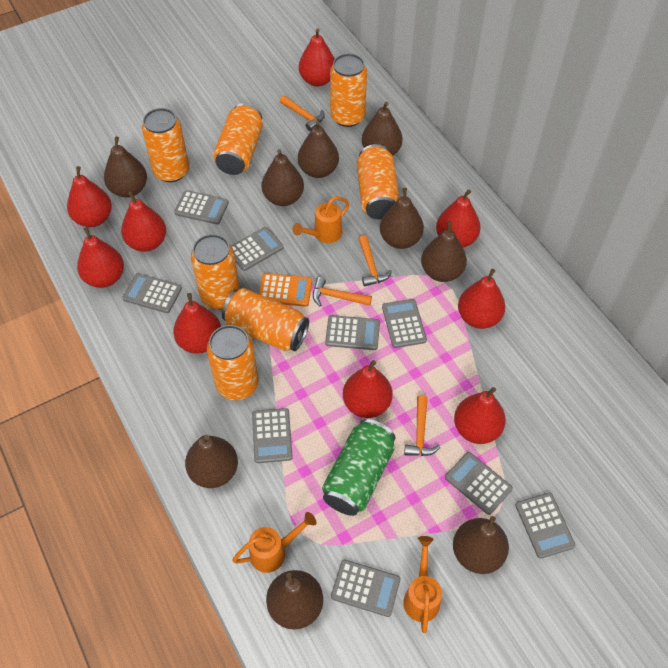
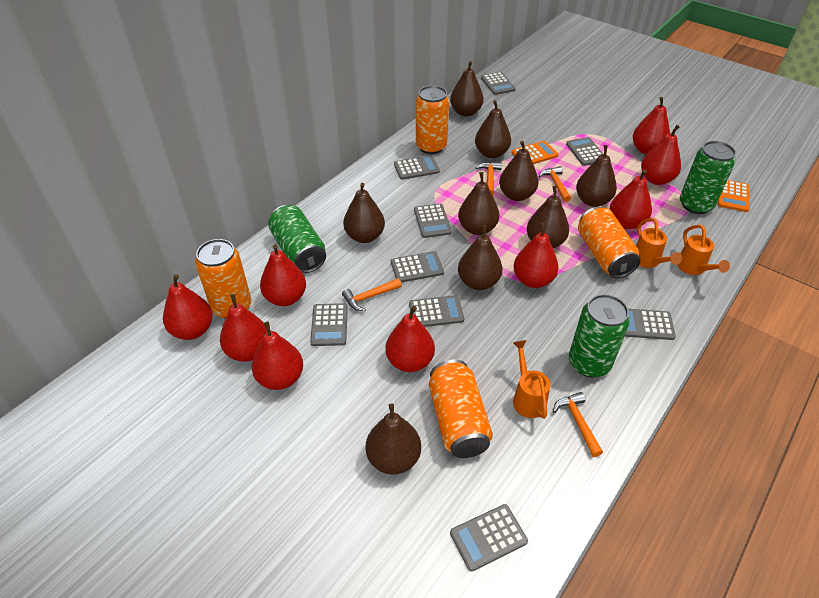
green can: 1 -> 3
orange calculator: 1 -> 2
orange can: 7 -> 4

